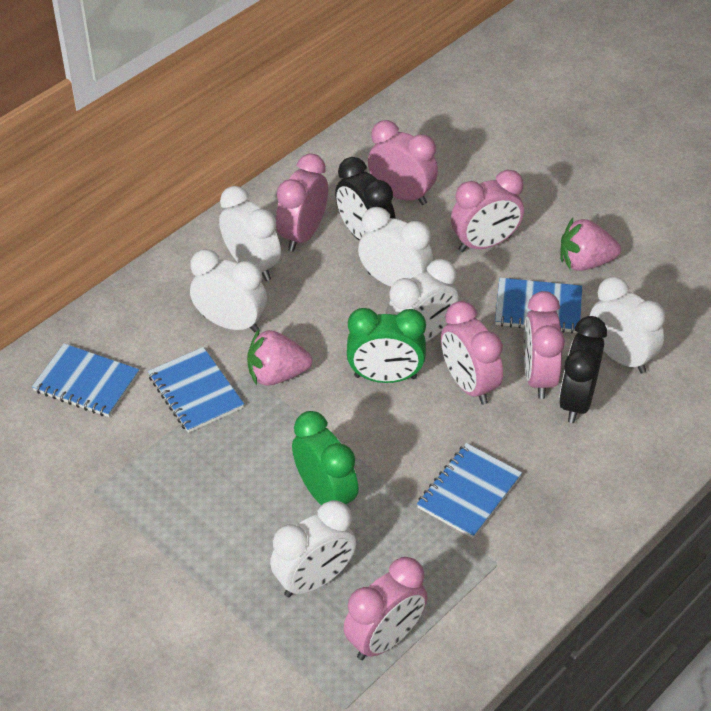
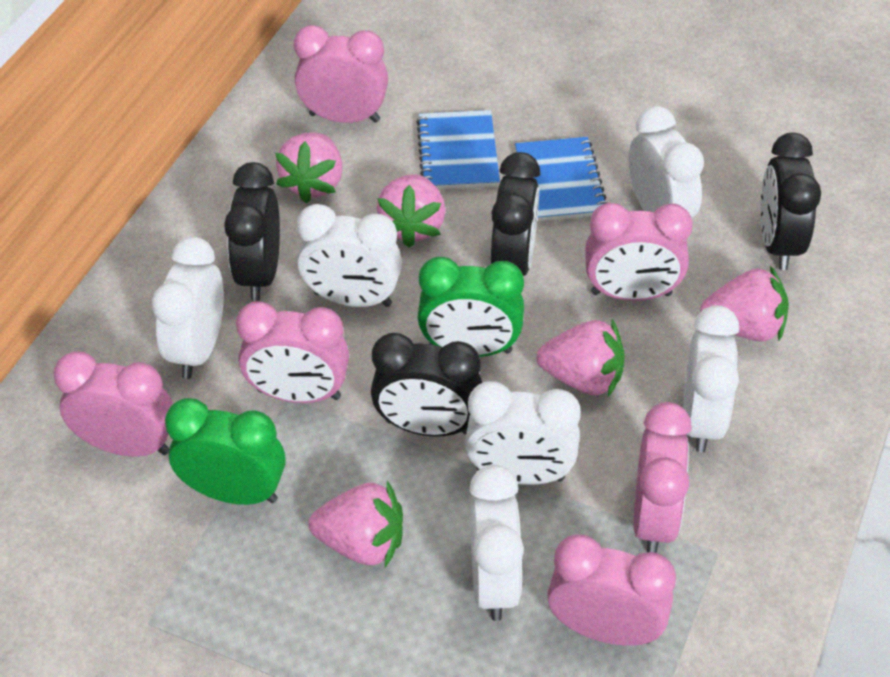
black clock: 2 -> 4
blue notebook: 4 -> 2
pink strawberry: 2 -> 5

